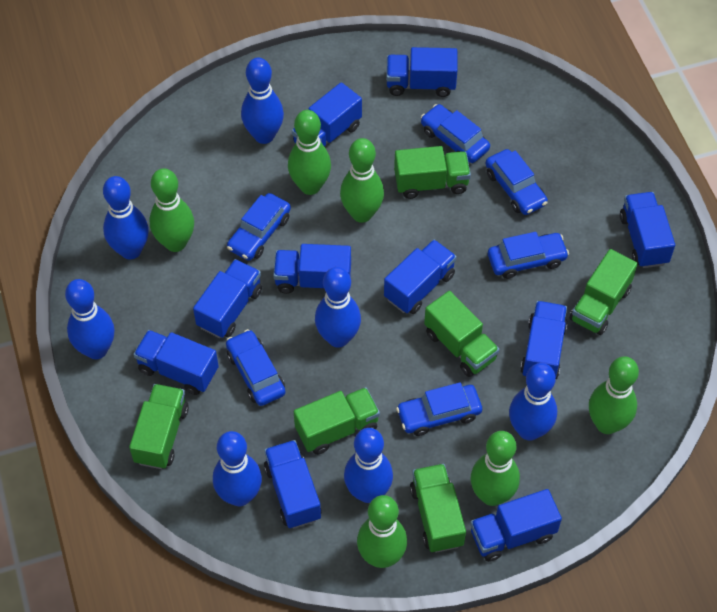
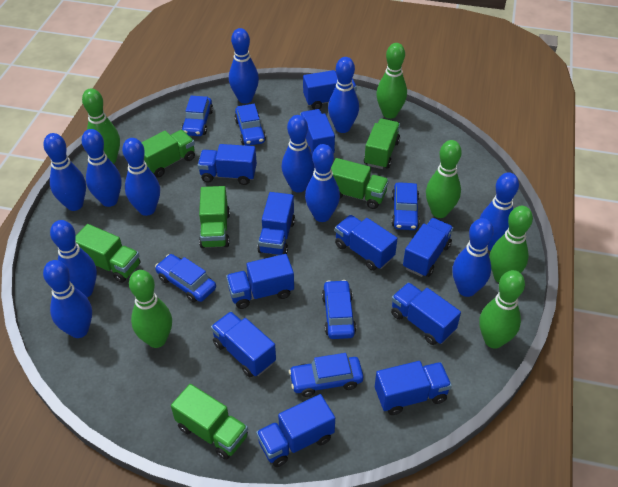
blue bowling pin: 7 -> 11
blue truck: 10 -> 11

